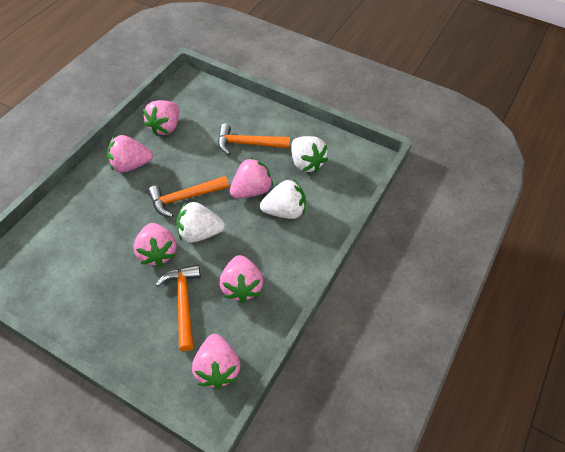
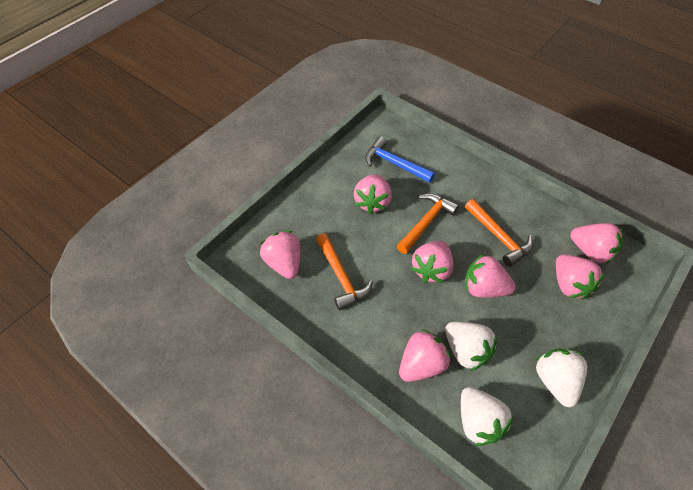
blue hammer: 0 -> 1
pink strawberry: 6 -> 7

